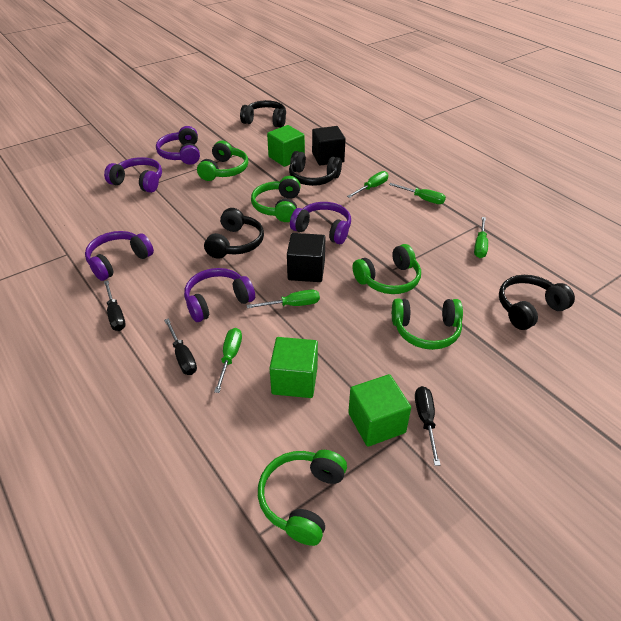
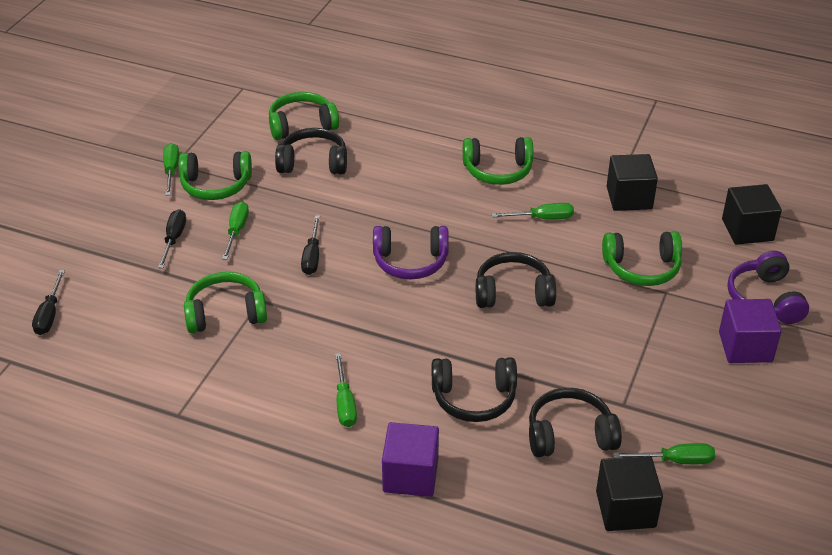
black cube: 2 -> 3
green cube: 3 -> 0
purple cube: 0 -> 2
purple headphones: 5 -> 2

